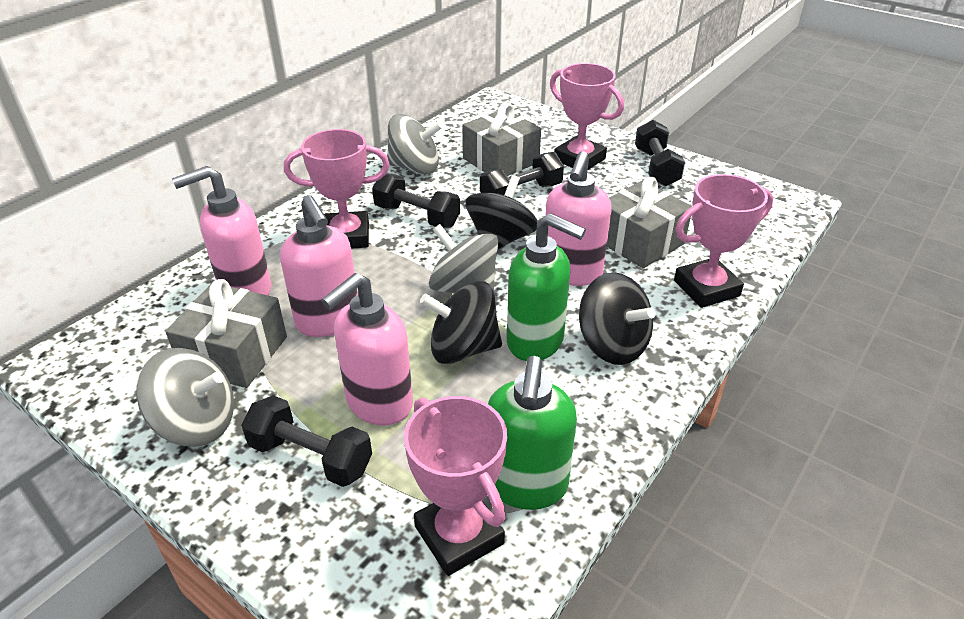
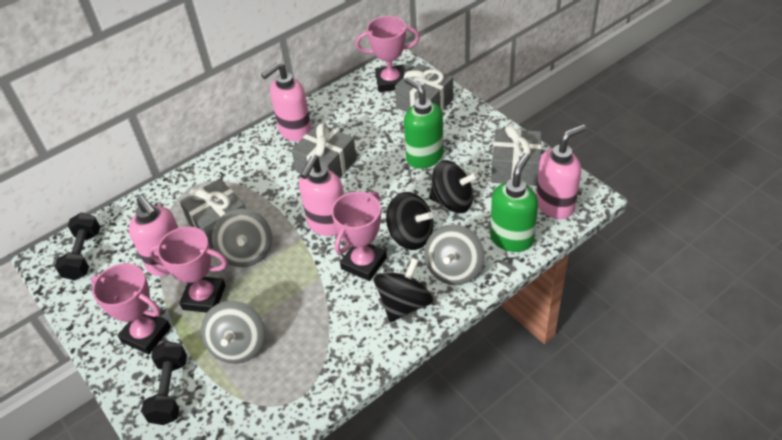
black dumbbell: 4 -> 2
grey gift: 3 -> 4

